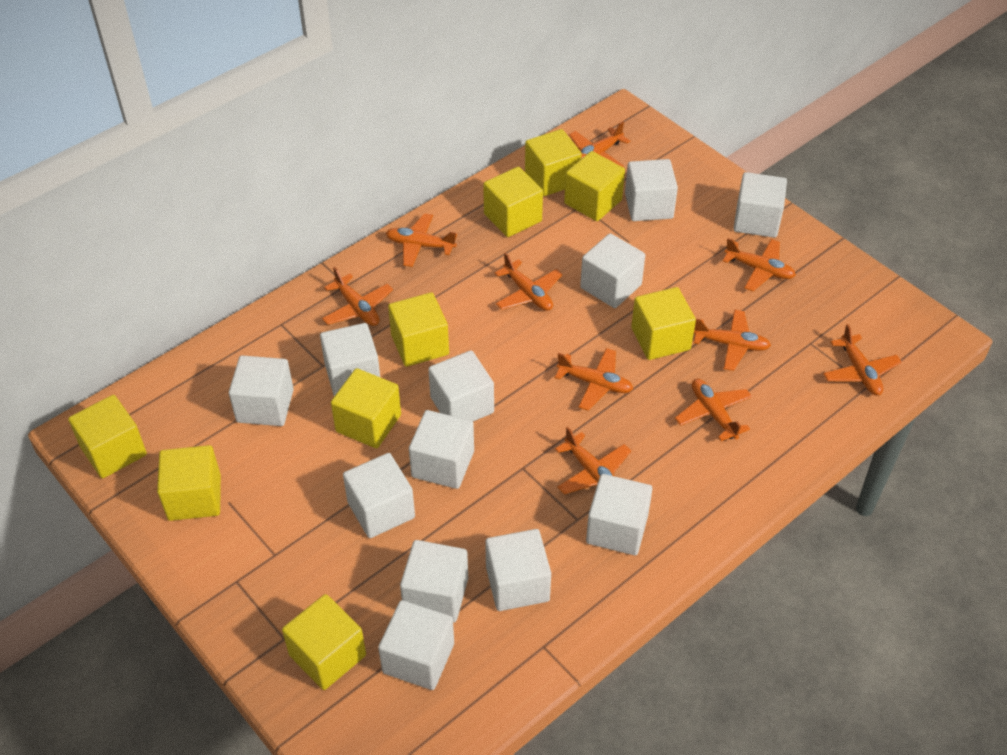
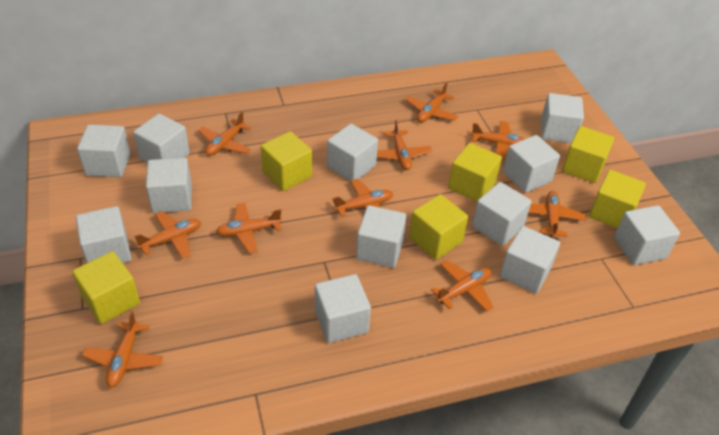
yellow cube: 9 -> 6

